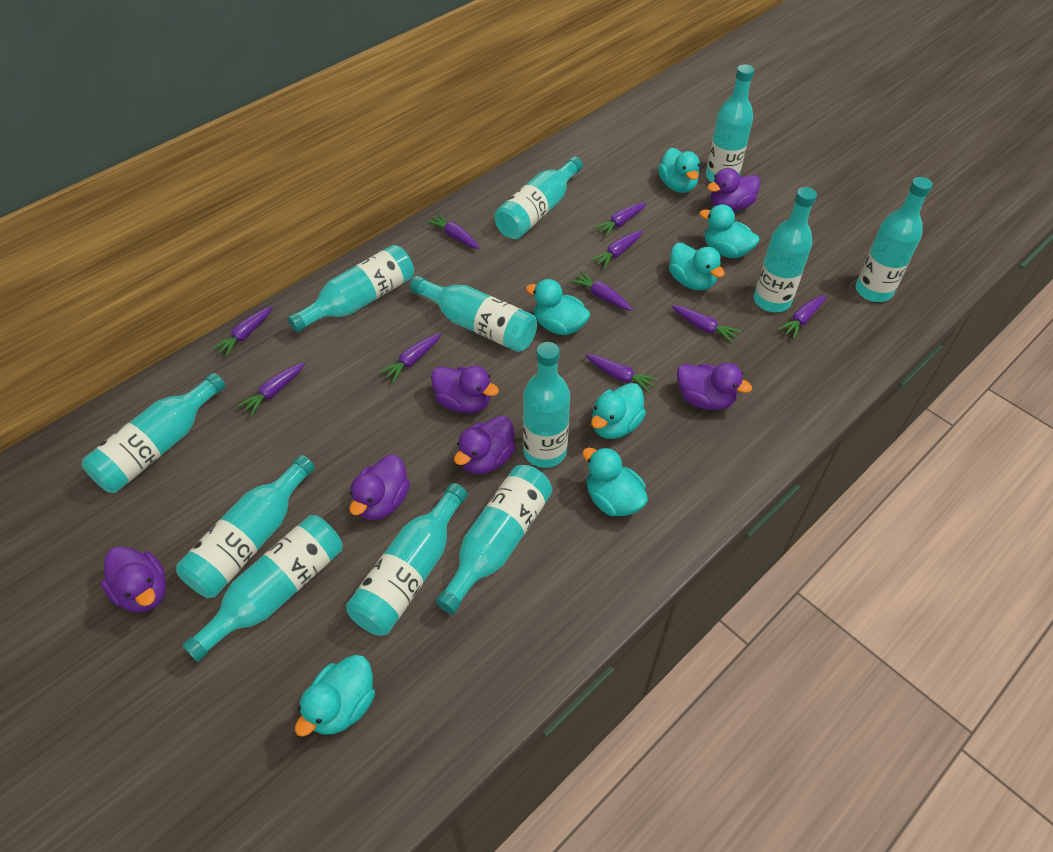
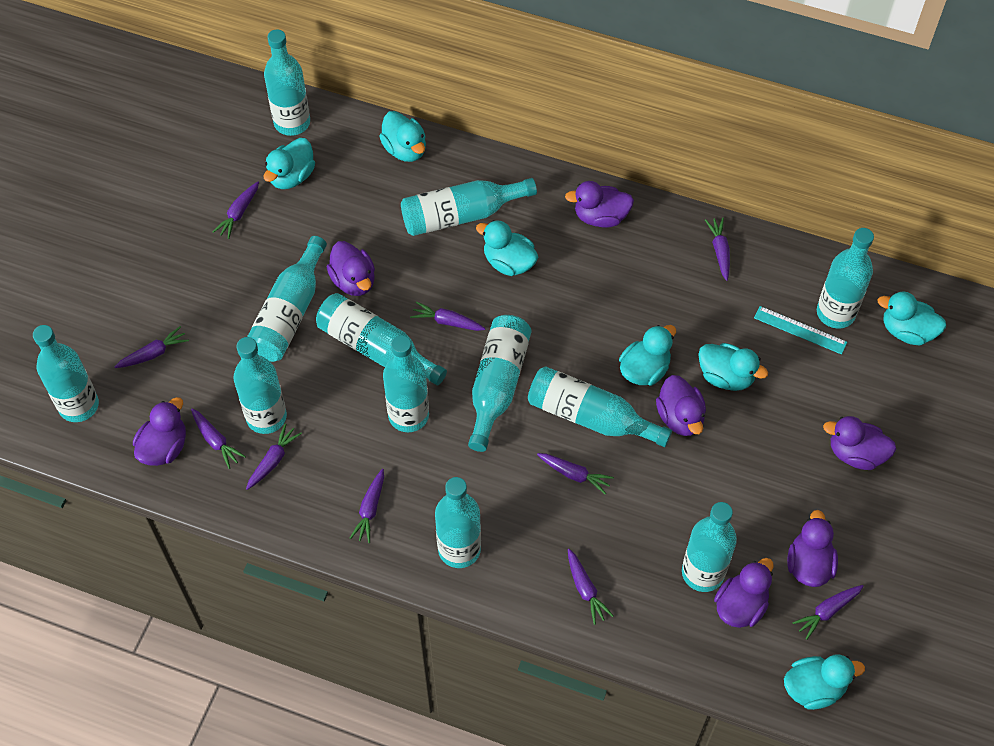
purple duck: 6 -> 7
turquoise ruler: 0 -> 1

